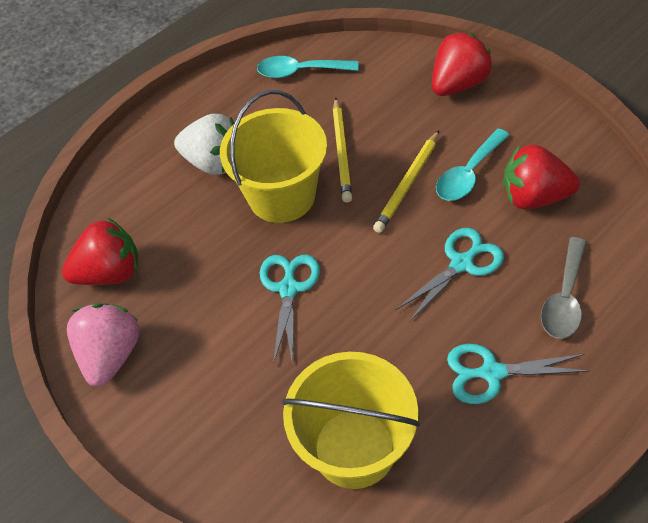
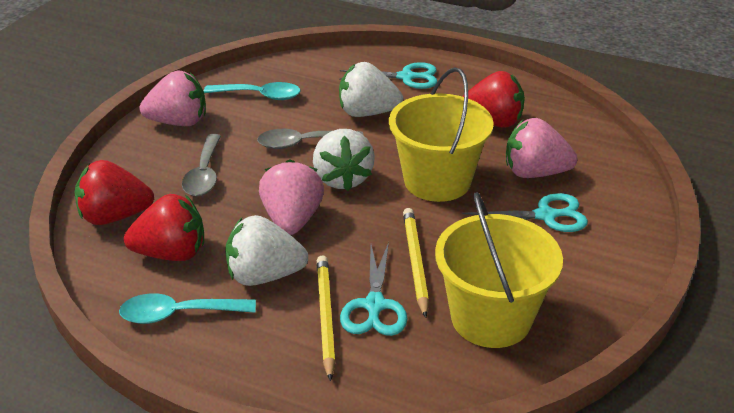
grey spoon: 1 -> 2
pink strawberry: 1 -> 3
white strawberry: 1 -> 3

